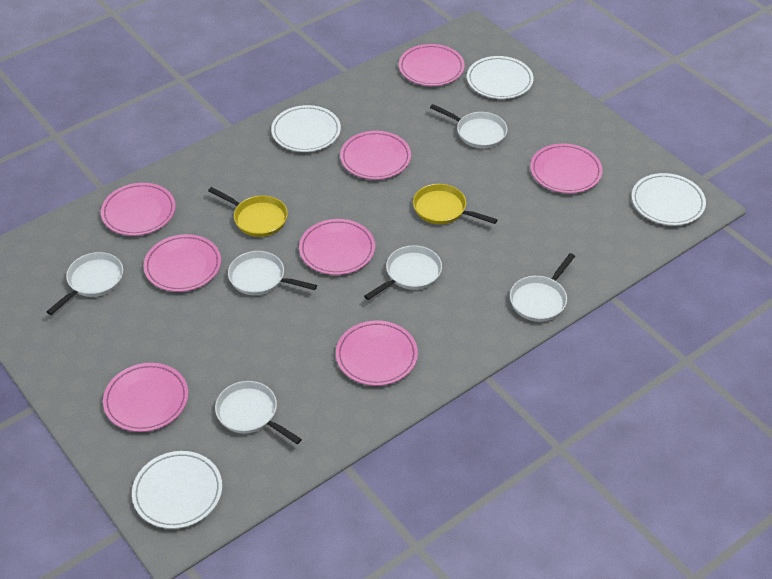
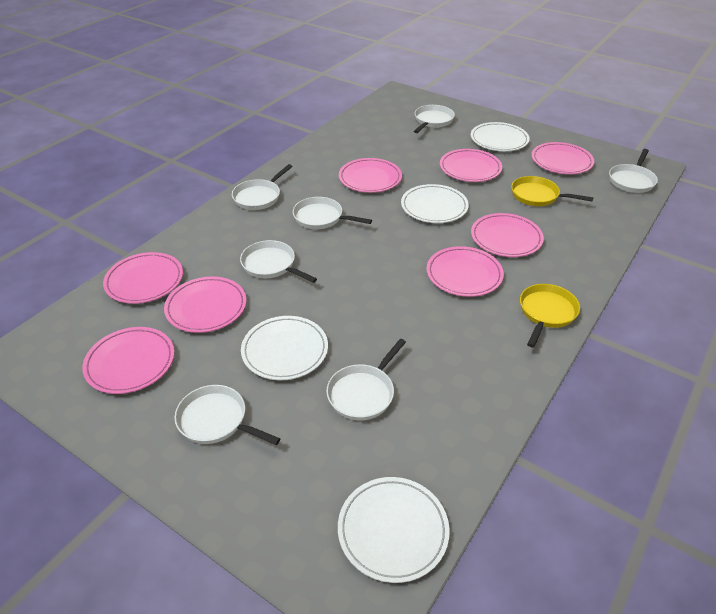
white pan: 6 -> 7

